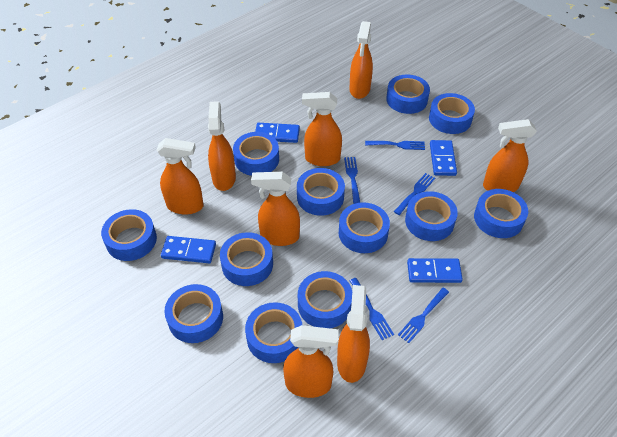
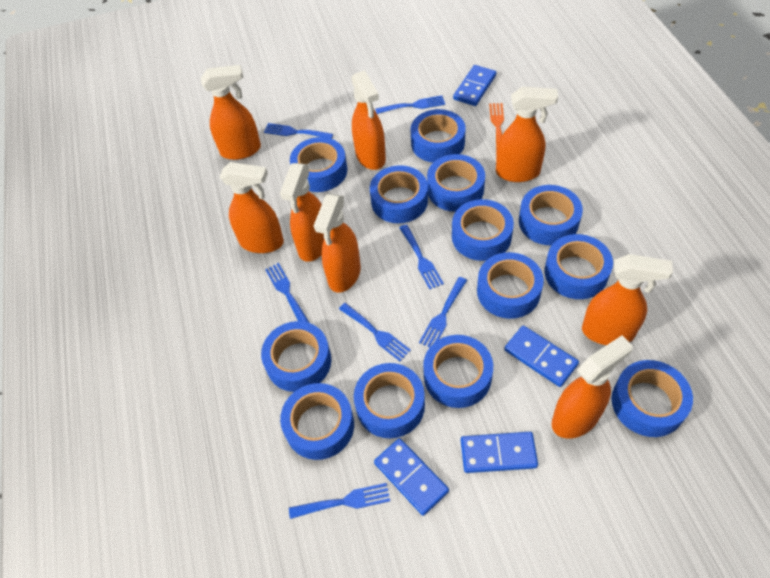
blue fork: 5 -> 7
blue tape: 12 -> 13
orange fork: 0 -> 1

